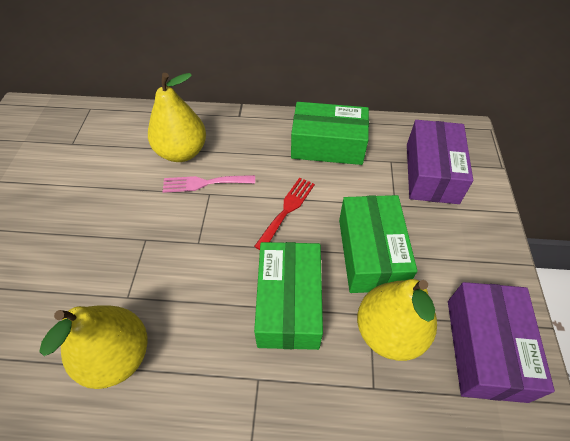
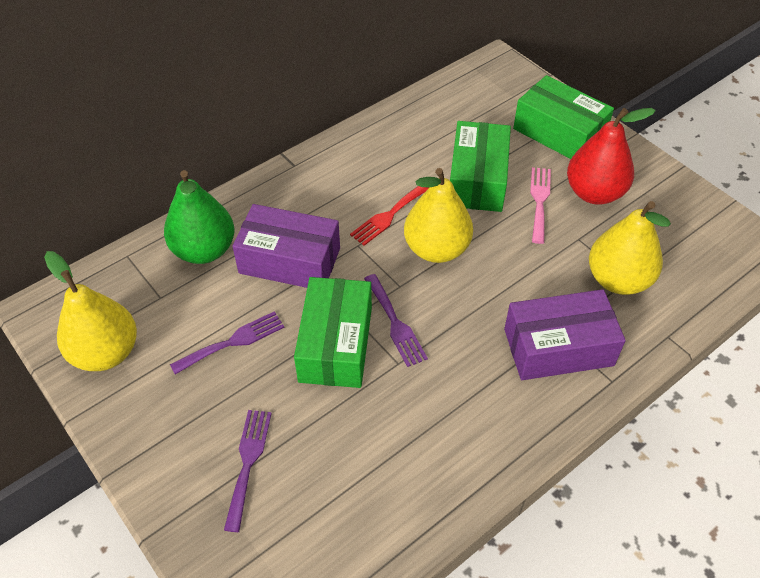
green pear: 0 -> 1
purple fork: 0 -> 3
red pear: 0 -> 1

